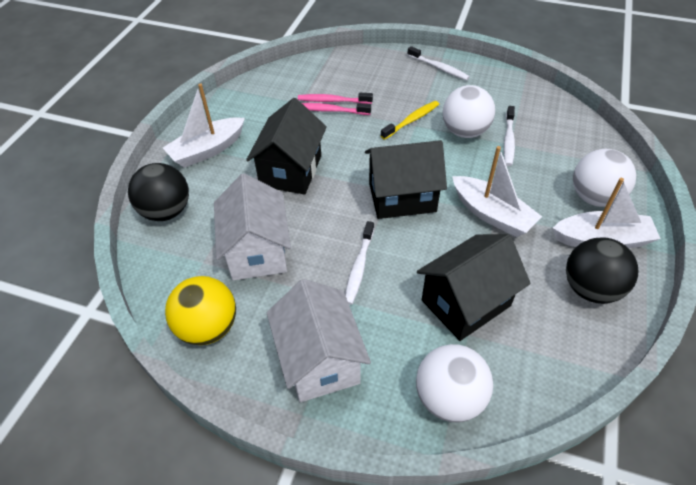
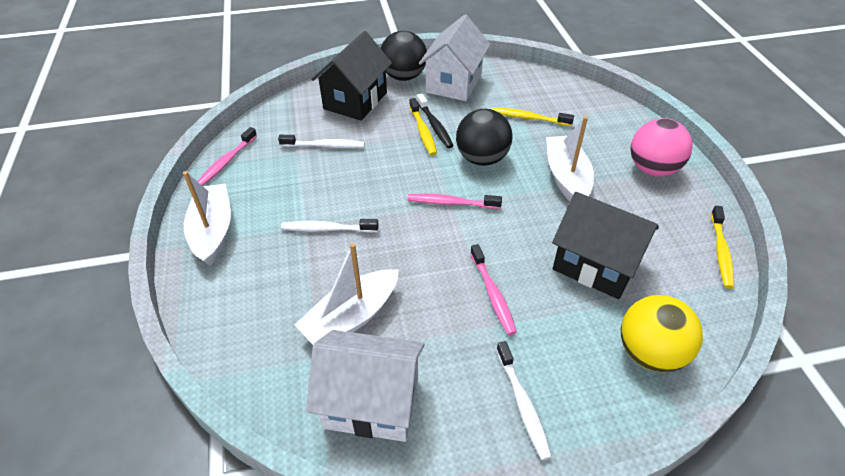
black house: 3 -> 2
black toothbrush: 0 -> 1
pink ball: 0 -> 1
pink toothbrush: 2 -> 3
white ball: 3 -> 0
yellow toothbrush: 1 -> 3

